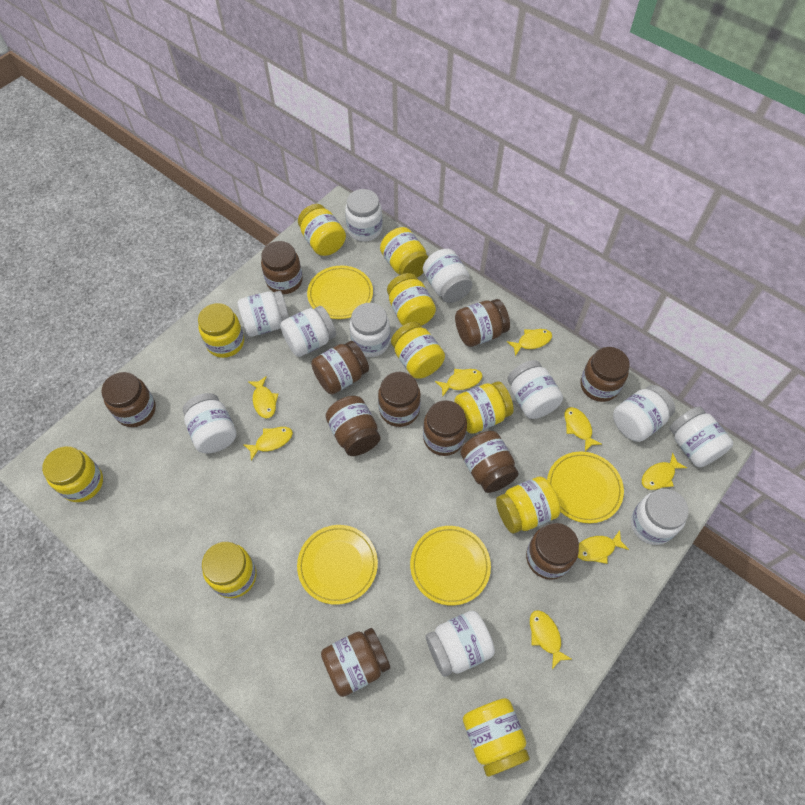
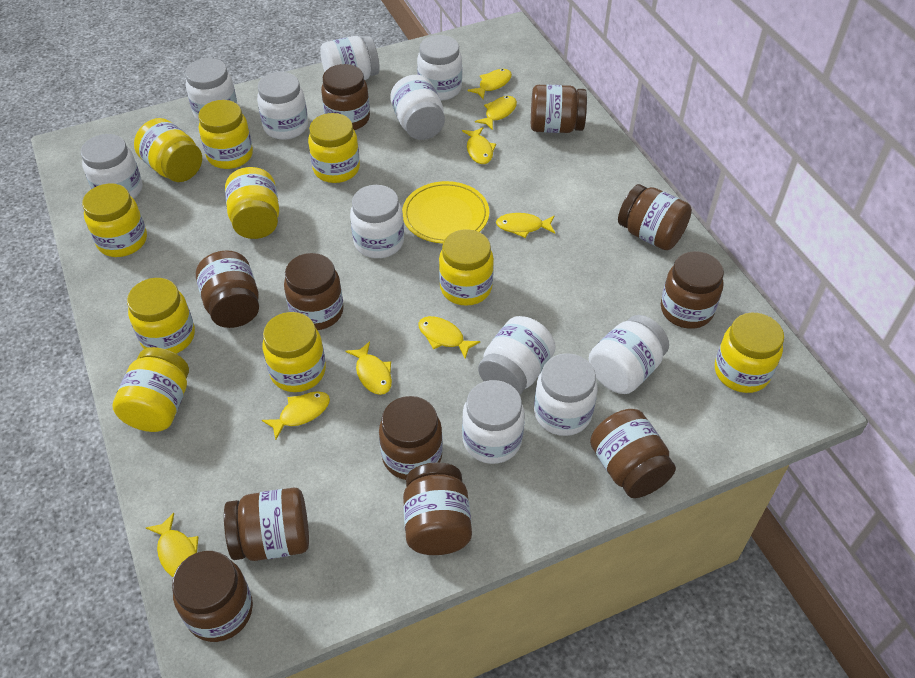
yellow plate: 4 -> 1

